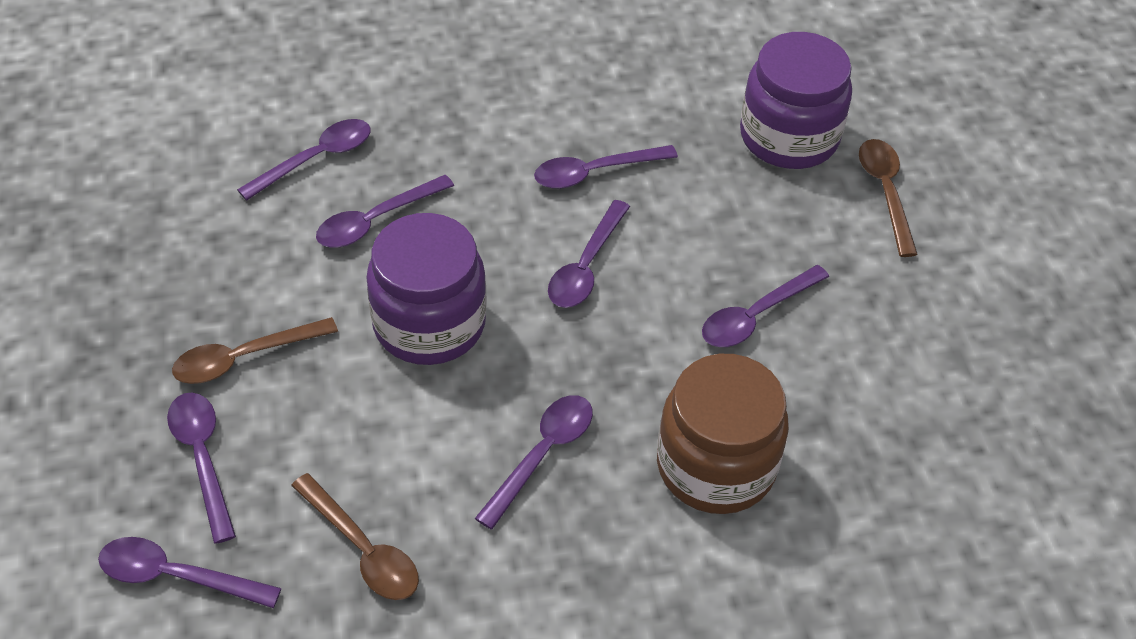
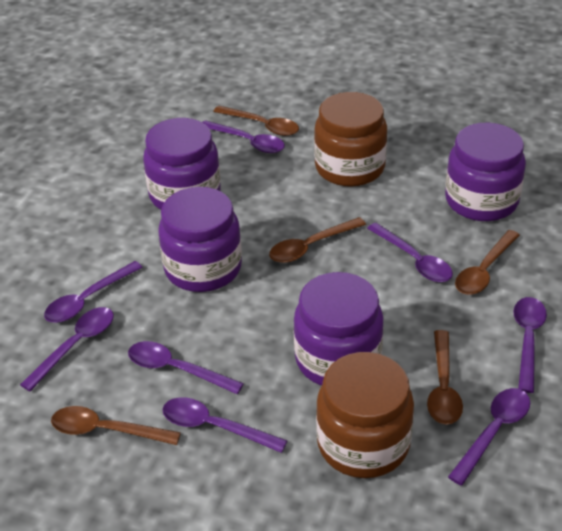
brown jar: 1 -> 2
brown spoon: 3 -> 5
purple jar: 2 -> 4

